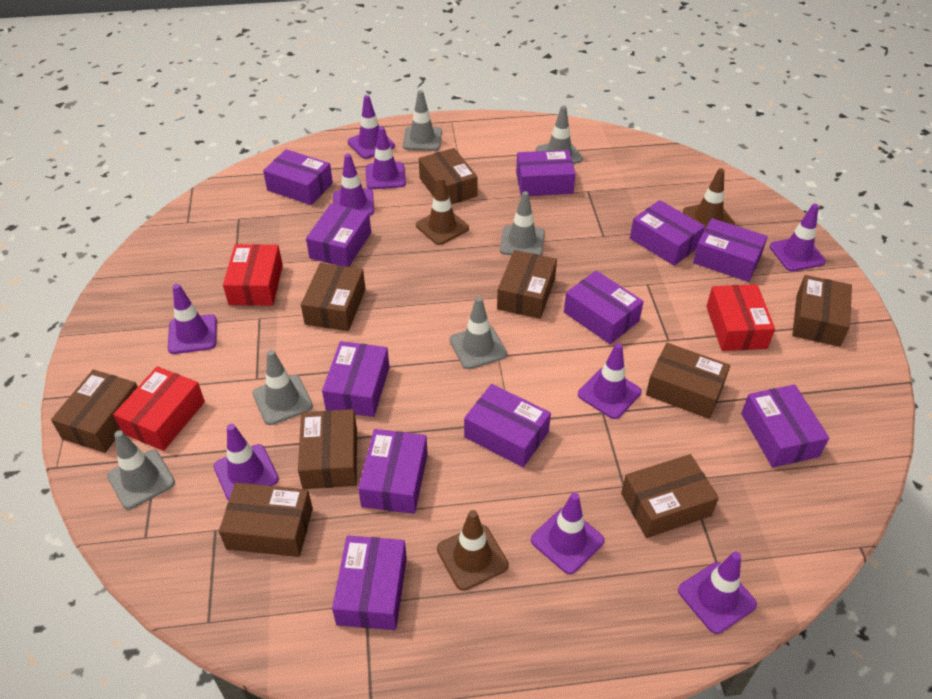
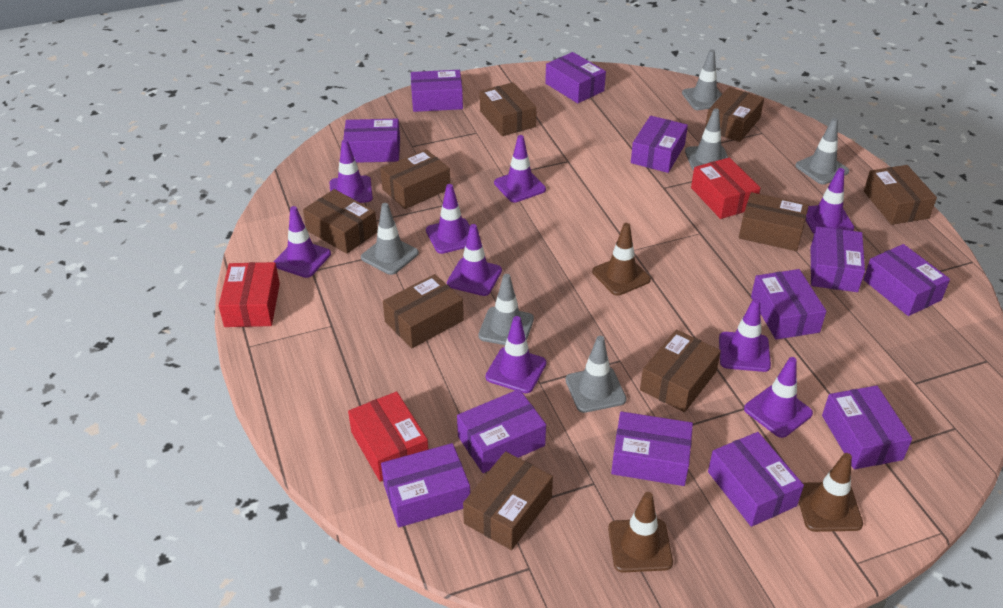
purple box: 11 -> 12

